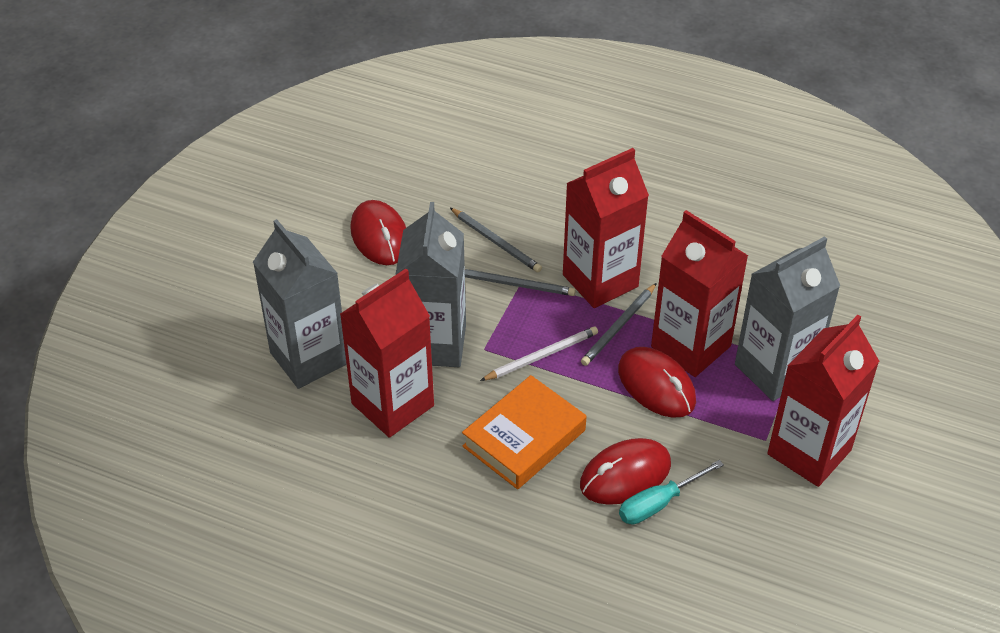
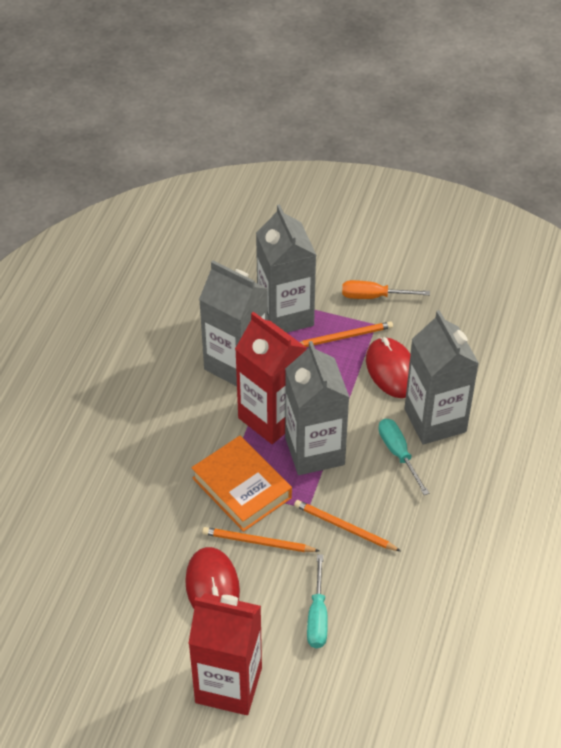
grey carton: 3 -> 4
grey pencil: 3 -> 0
orange pencil: 0 -> 3
orange screwdriver: 0 -> 1
red carton: 4 -> 2
red mouse: 3 -> 2
turquoise screwdriver: 1 -> 2
white pencil: 1 -> 0

